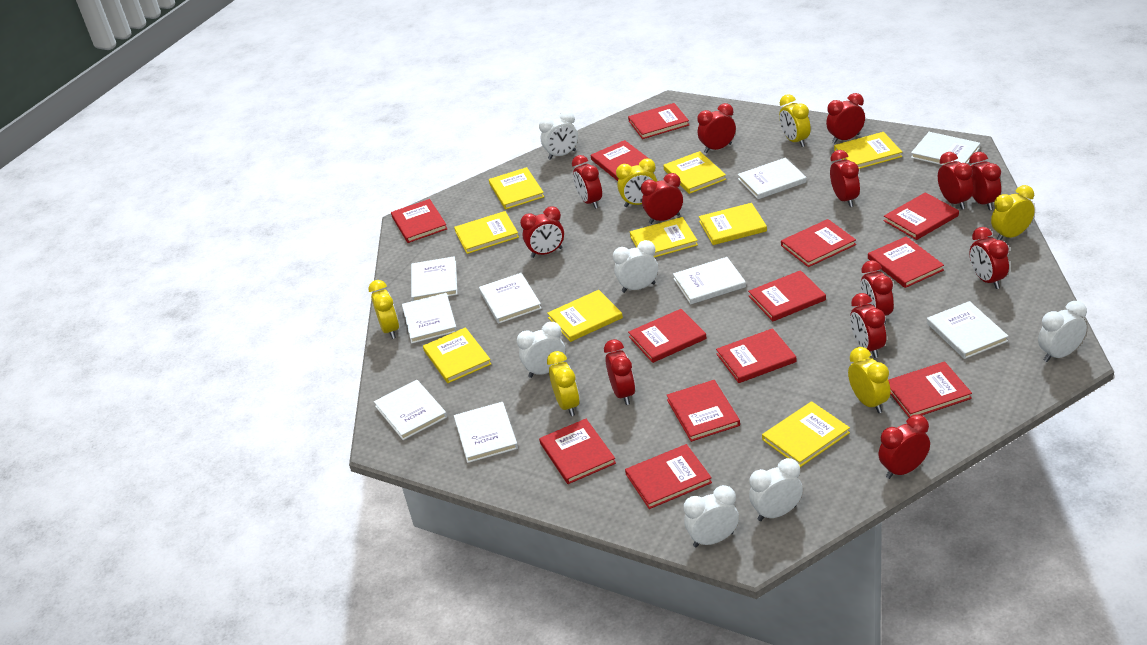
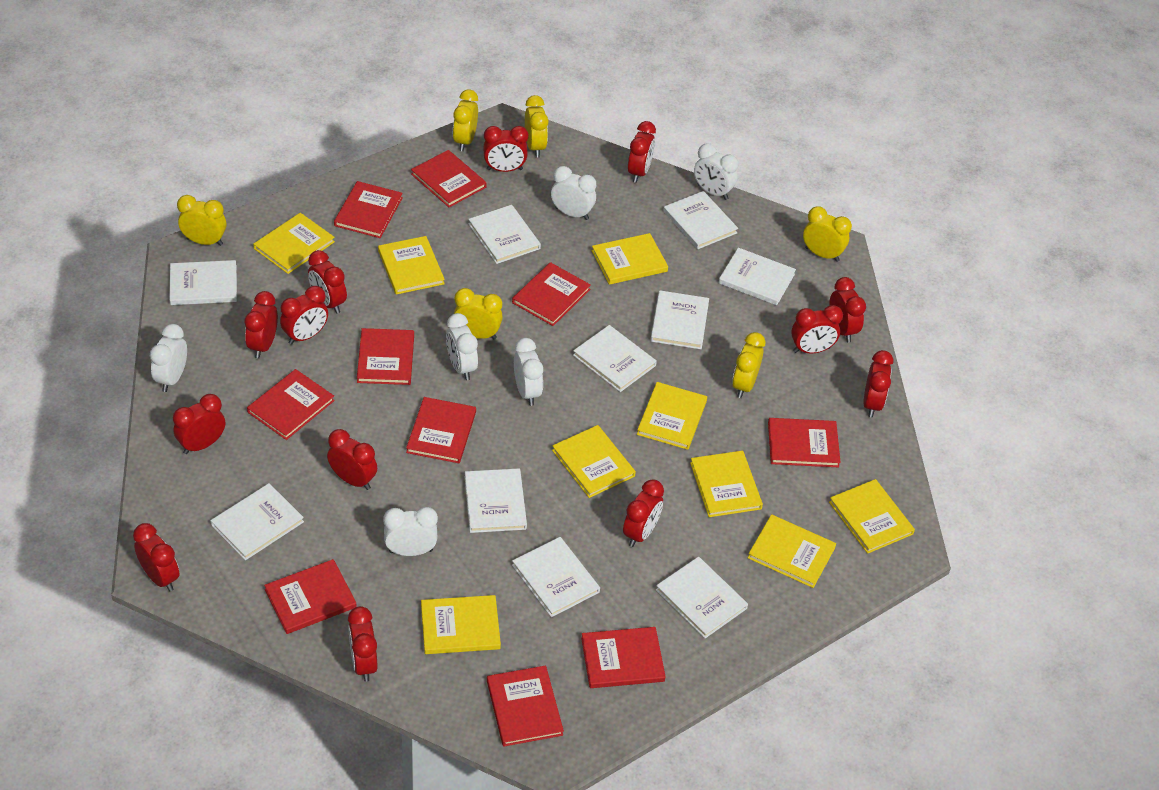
red book: 13 -> 10
white book: 9 -> 10

